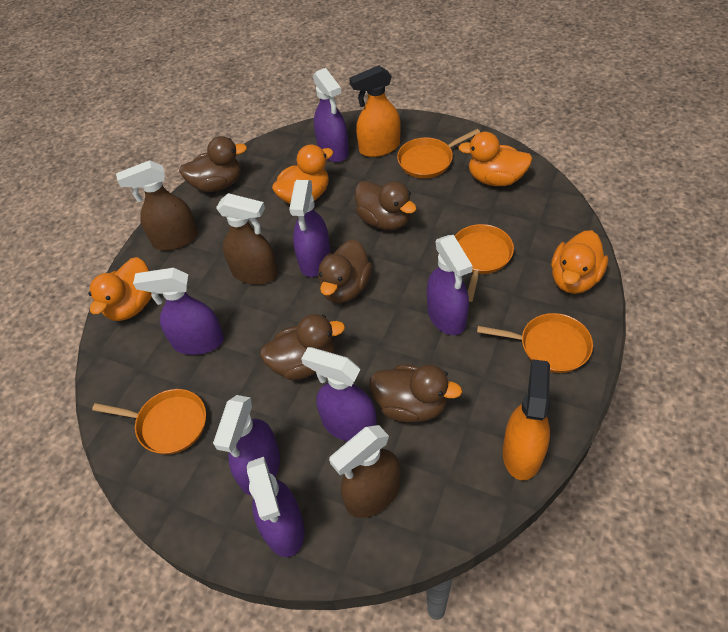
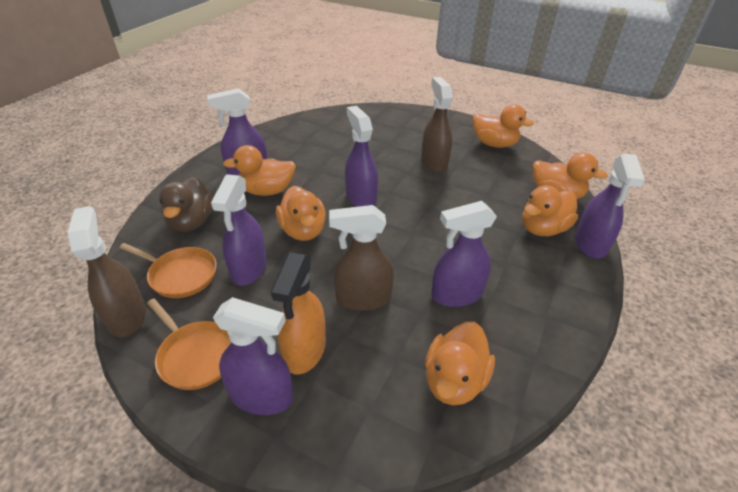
brown duck: 5 -> 1
orange duck: 4 -> 6
orange pan: 4 -> 2
orange spray bottle: 2 -> 1
purple spray bottle: 7 -> 6

